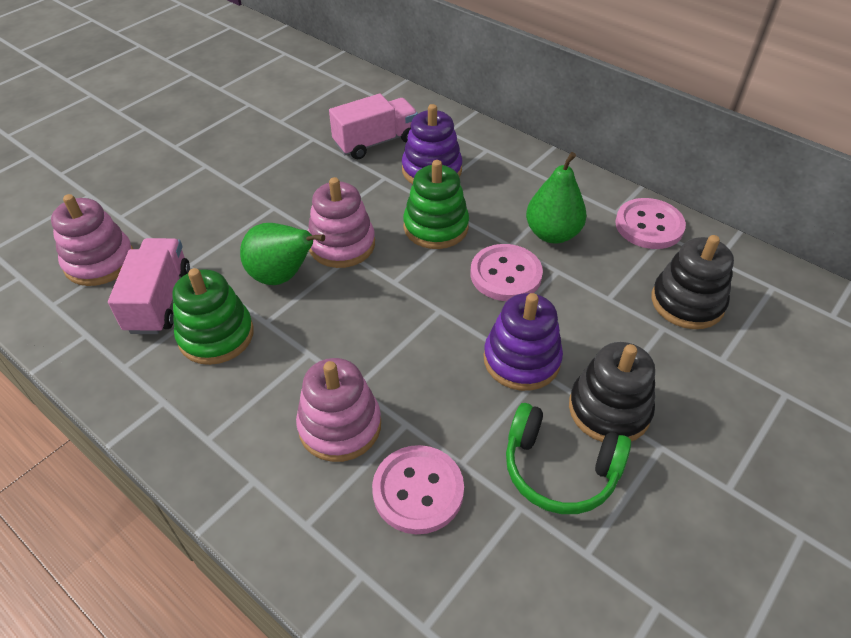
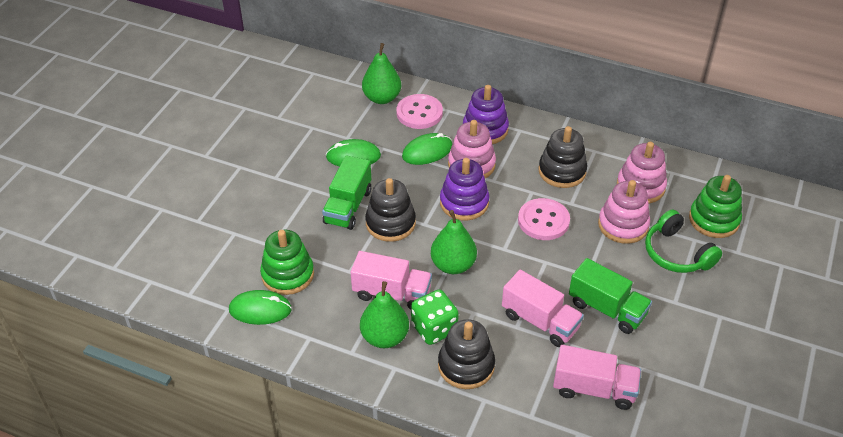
black stacking toy: 2 -> 3
green dice: 0 -> 1
green mouse: 0 -> 3
green pear: 2 -> 3
green truck: 0 -> 2
pink button: 3 -> 2
pink truck: 2 -> 3

